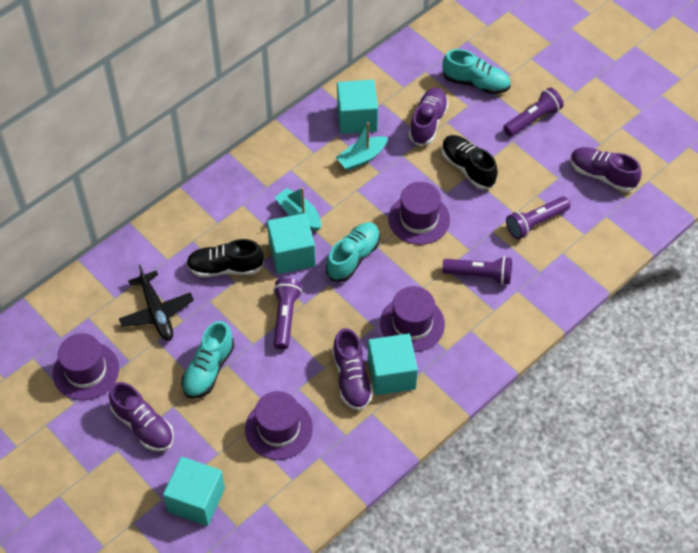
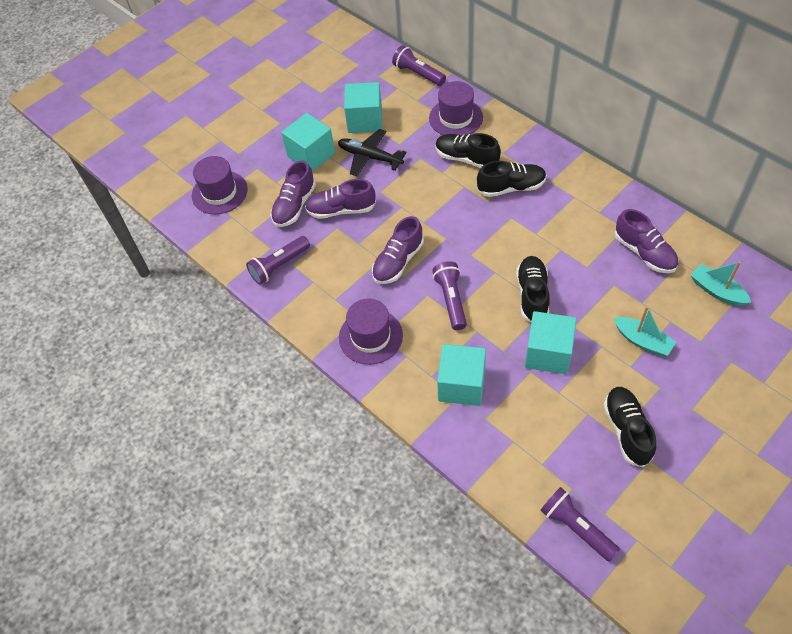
black shoe: 2 -> 4
purple hat: 4 -> 3
turquoise shoe: 3 -> 0

